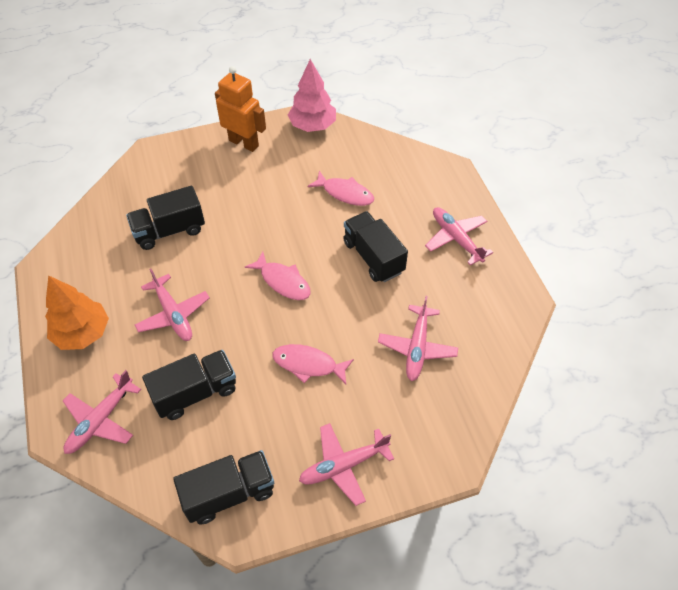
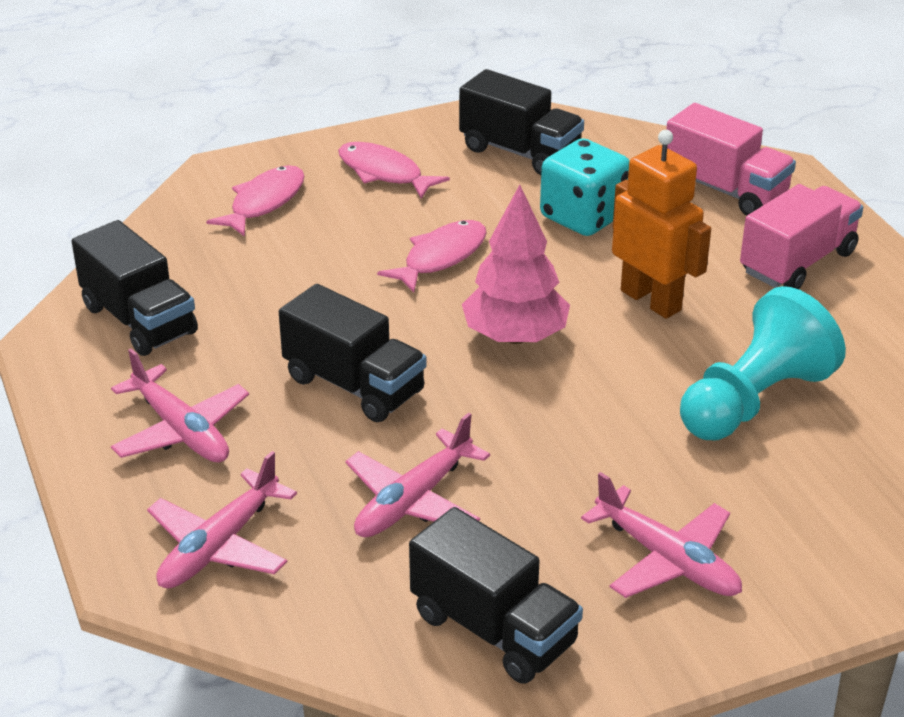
orange tree: 1 -> 0
pink plane: 5 -> 4
pink truck: 0 -> 2
turquoise dice: 0 -> 1
turquoise pawn: 0 -> 1

